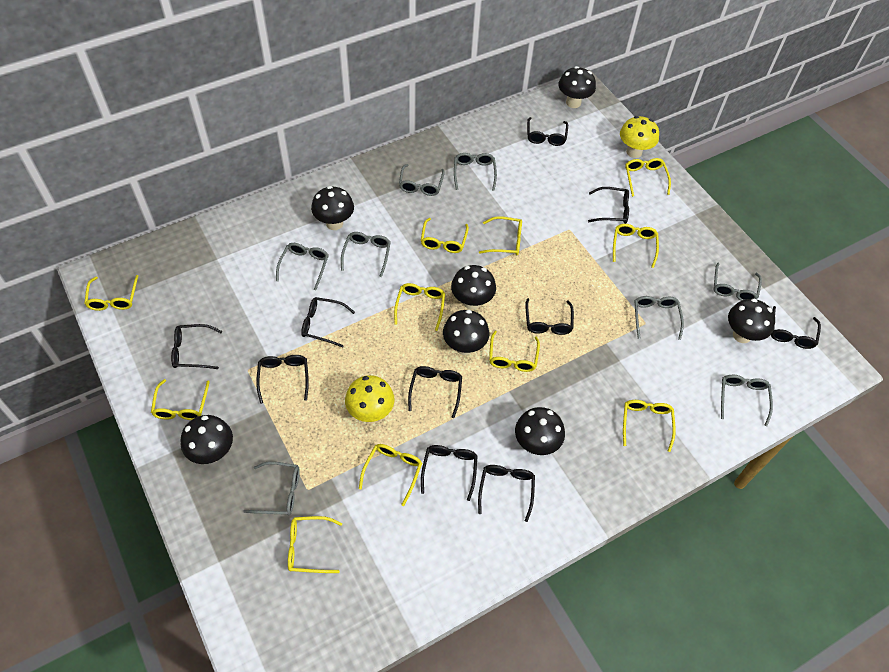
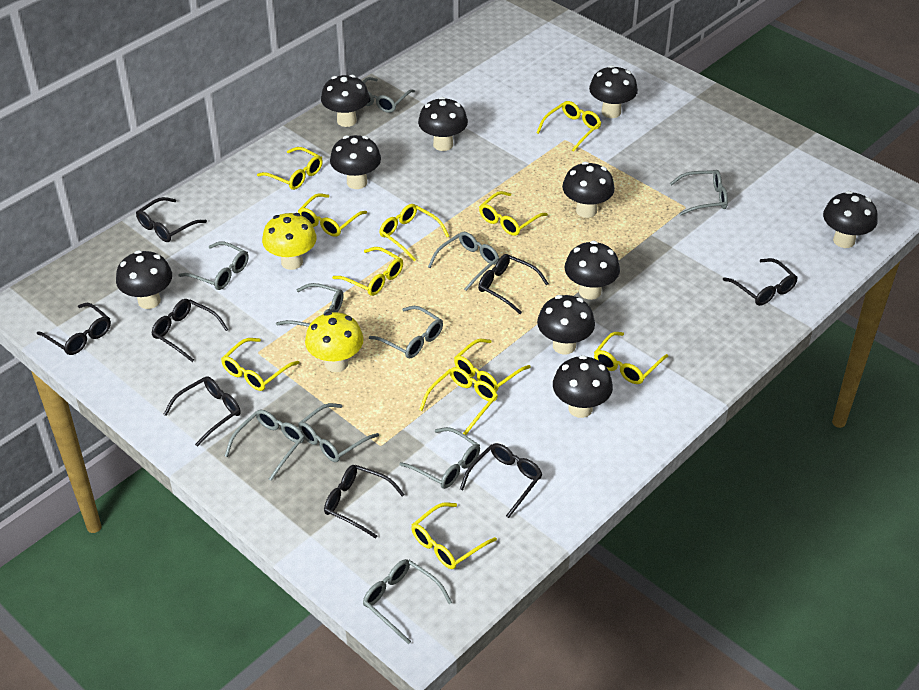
black glasses: 10 -> 8
black mushroom: 7 -> 10
grey glasses: 8 -> 10

